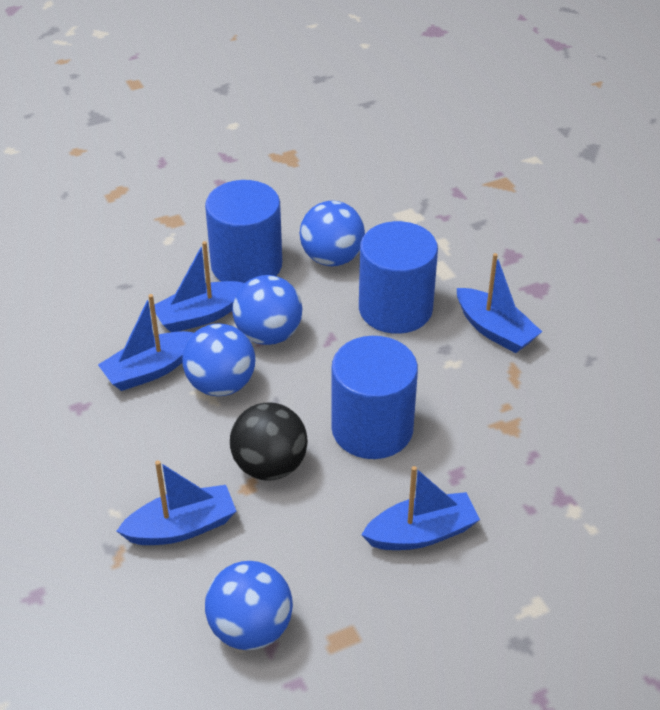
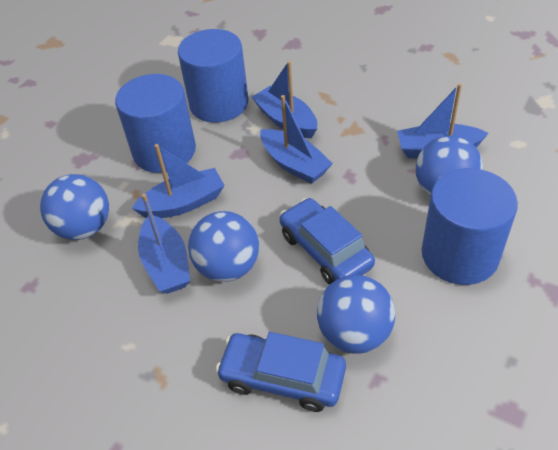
black ball: 1 -> 0
blue car: 0 -> 2

